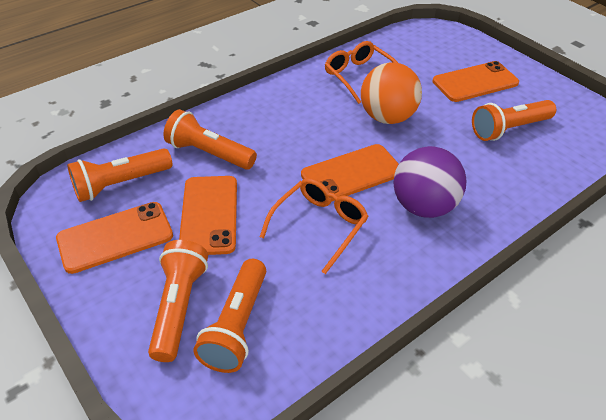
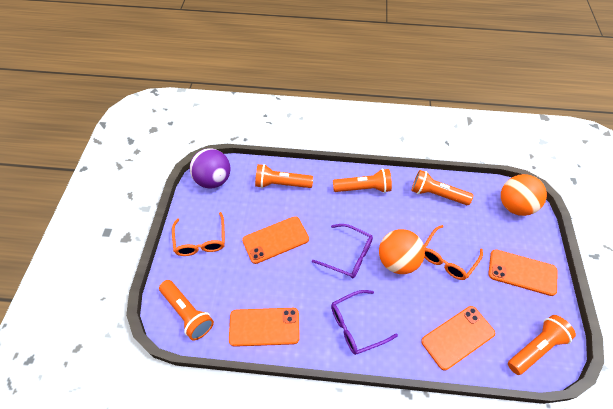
orange ball: 1 -> 2
purple glasses: 0 -> 2

